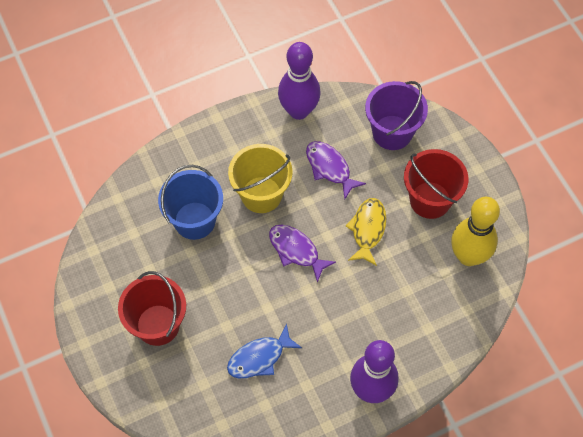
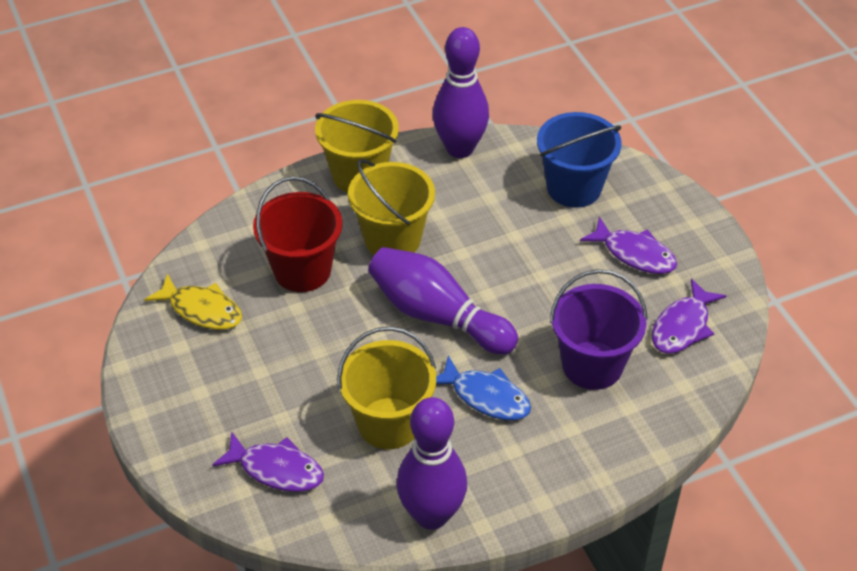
purple bowling pin: 2 -> 3
purple fish: 2 -> 3
red bucket: 2 -> 1
yellow bowling pin: 1 -> 0
yellow bucket: 1 -> 3

